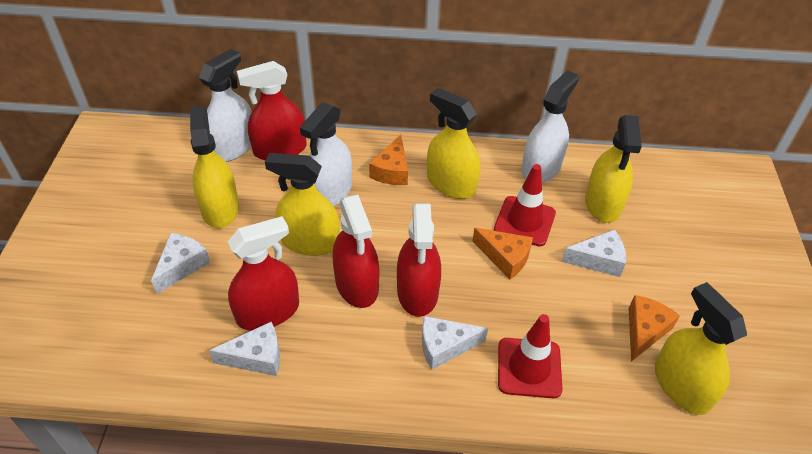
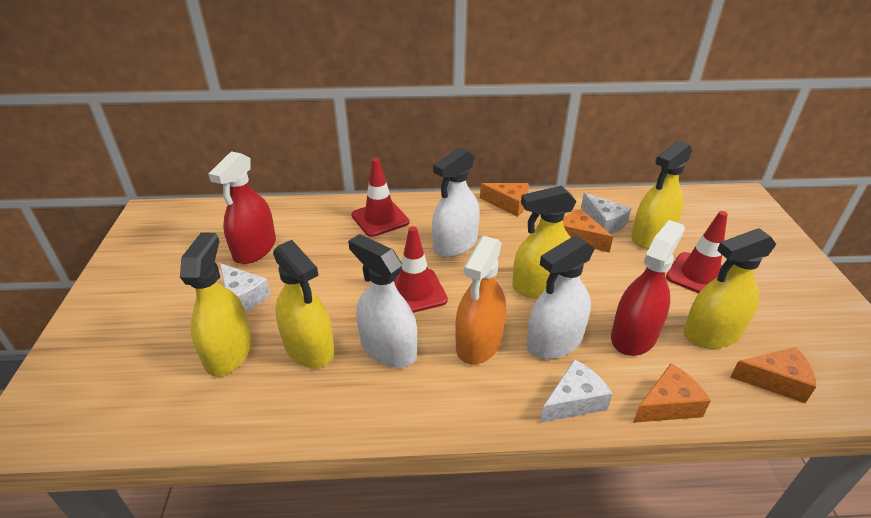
orange cheese: 3 -> 4
orange spray bottle: 0 -> 1
red spray bottle: 4 -> 2
red traffic cone: 2 -> 3
white cheese: 4 -> 3

